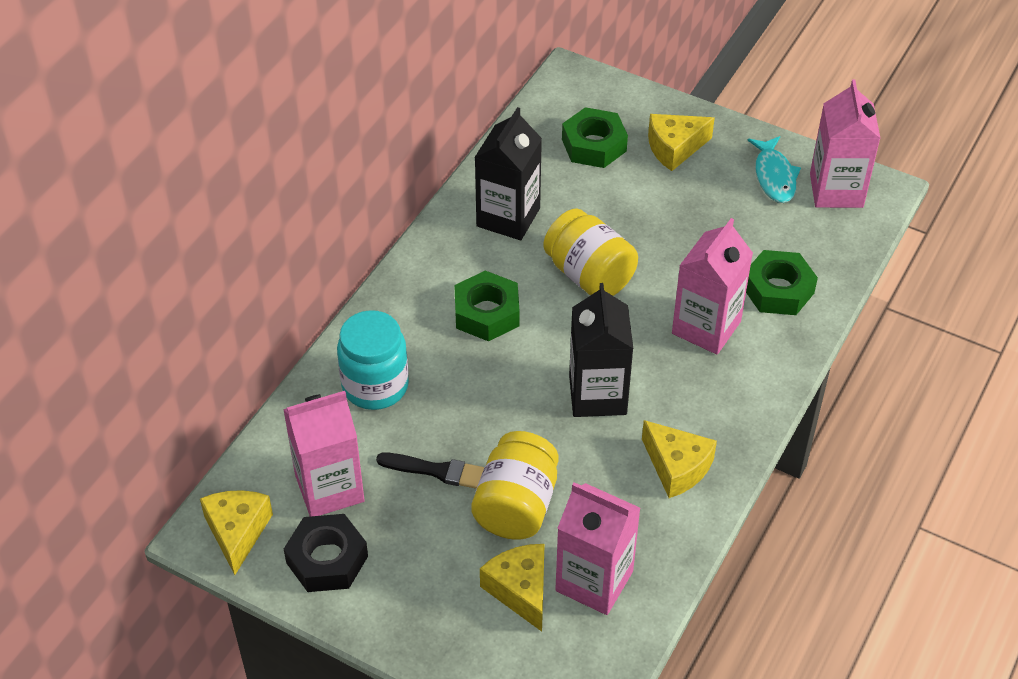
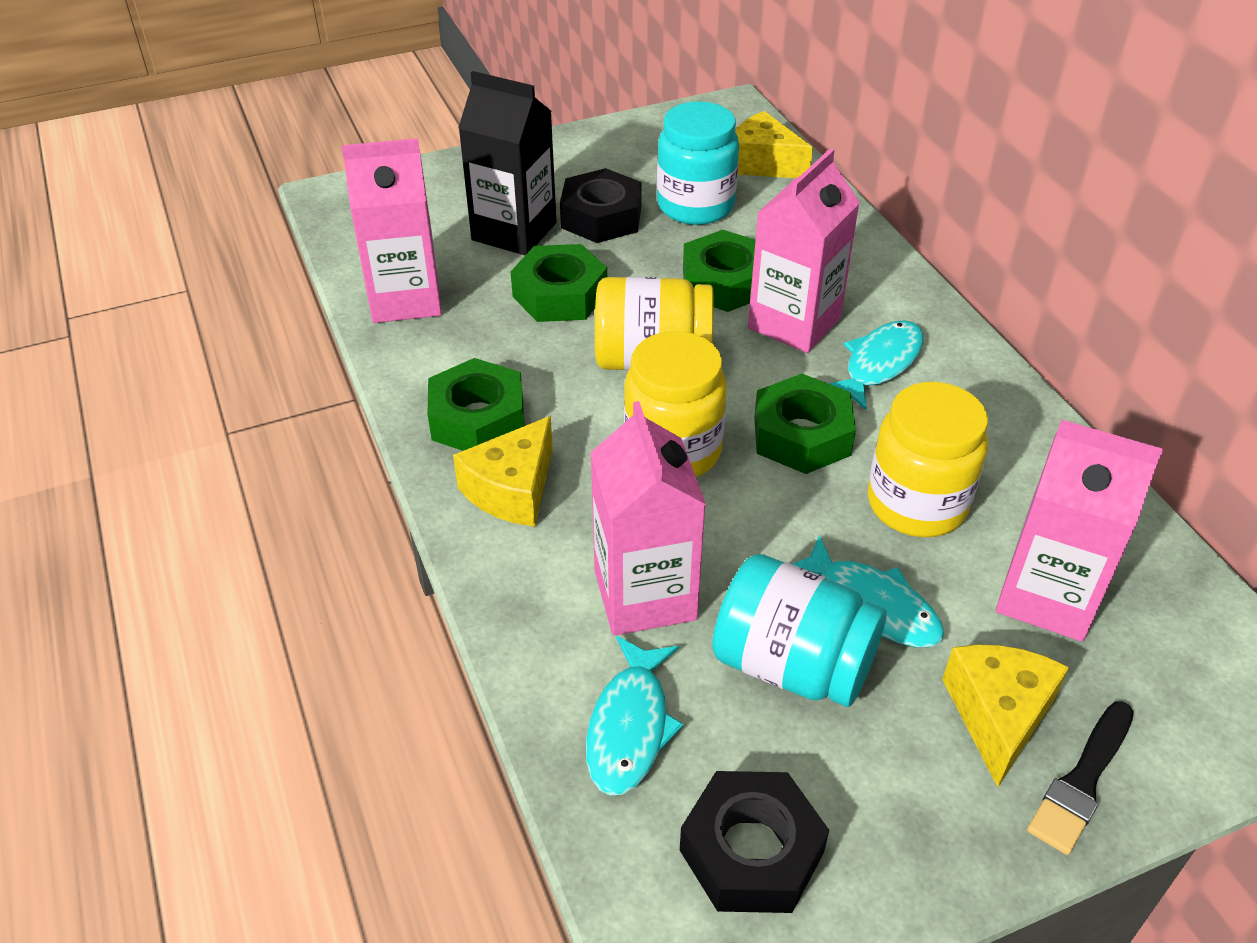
black carton: 2 -> 1
black nut: 1 -> 2
green nut: 3 -> 4
turquoise fish: 1 -> 3
turquoise jar: 1 -> 2
yellow cheese: 4 -> 3
yellow jar: 2 -> 3

